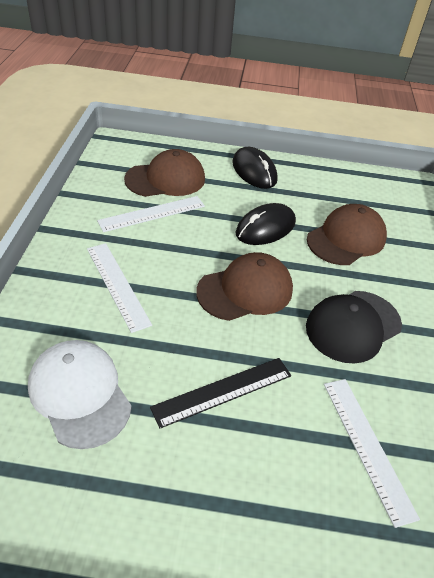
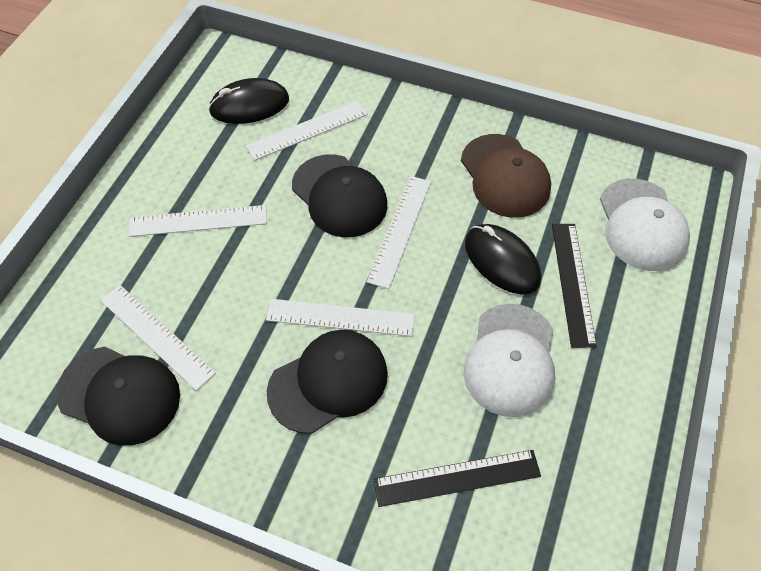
black cap: 1 -> 3
black ruler: 1 -> 2
brown cap: 3 -> 1
white cap: 1 -> 2
white ruler: 3 -> 5

